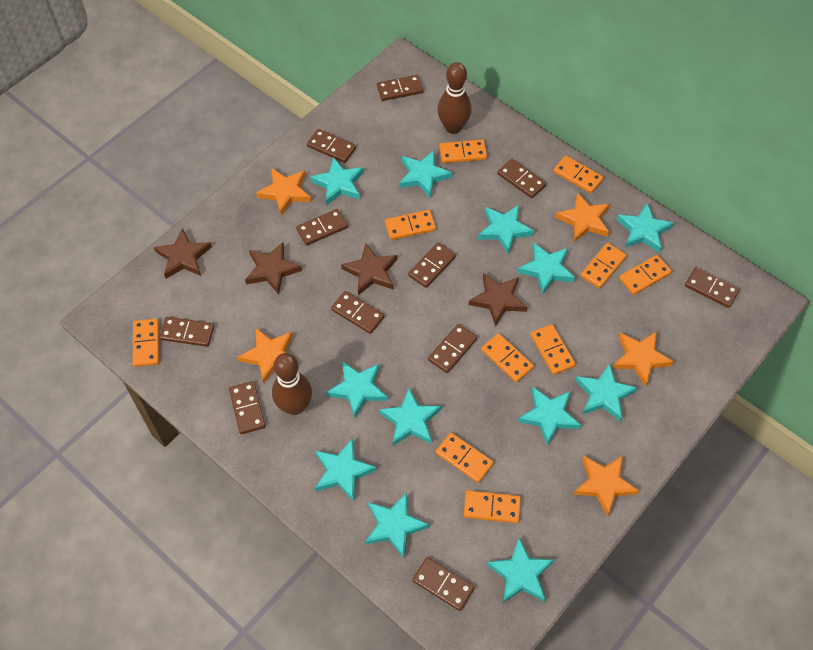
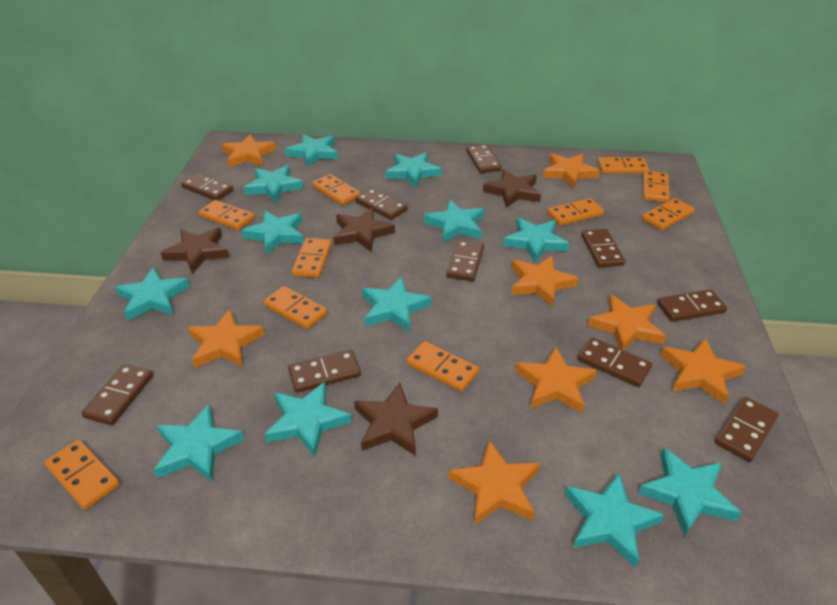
brown bowling pin: 2 -> 0
brown domino: 11 -> 10
orange star: 5 -> 8

